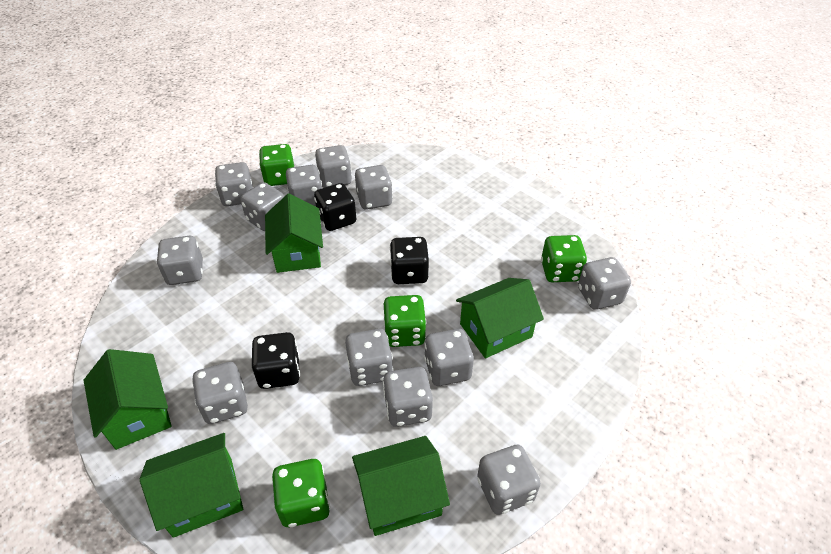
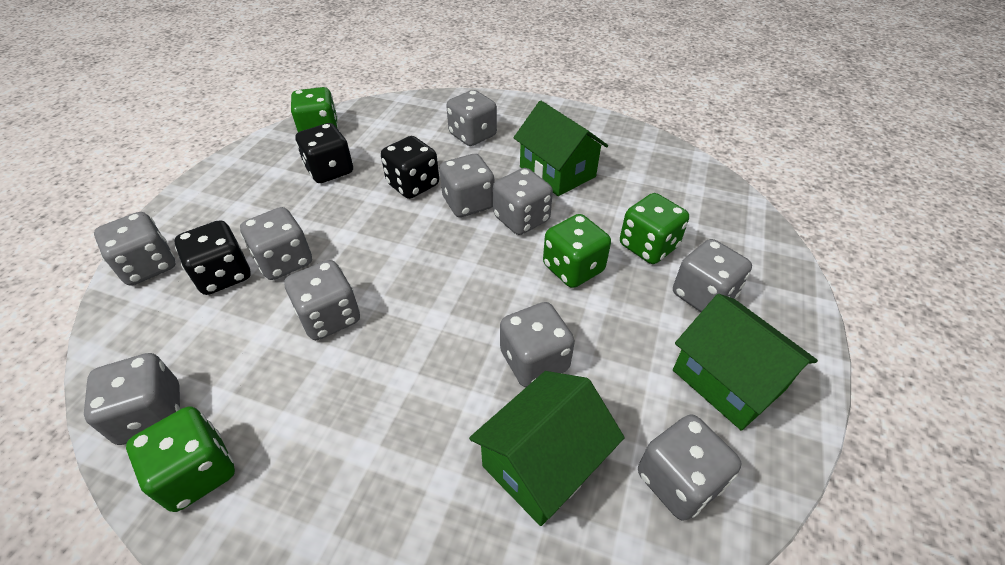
green house: 5 -> 3
grey dice: 12 -> 10

